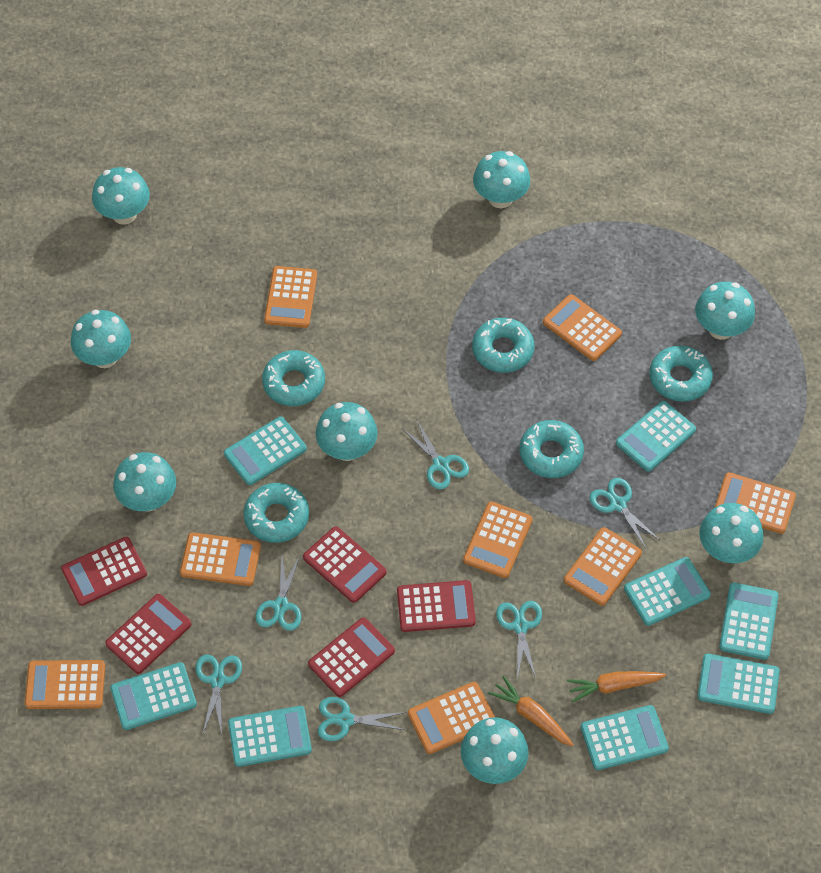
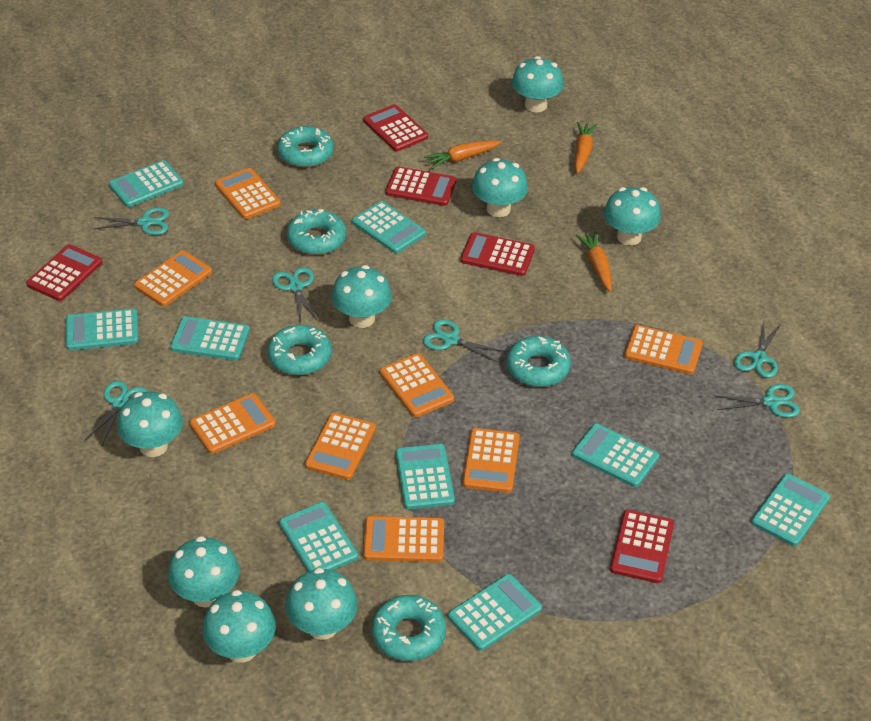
orange carrot: 2 -> 3
turquoise calculator: 8 -> 9

